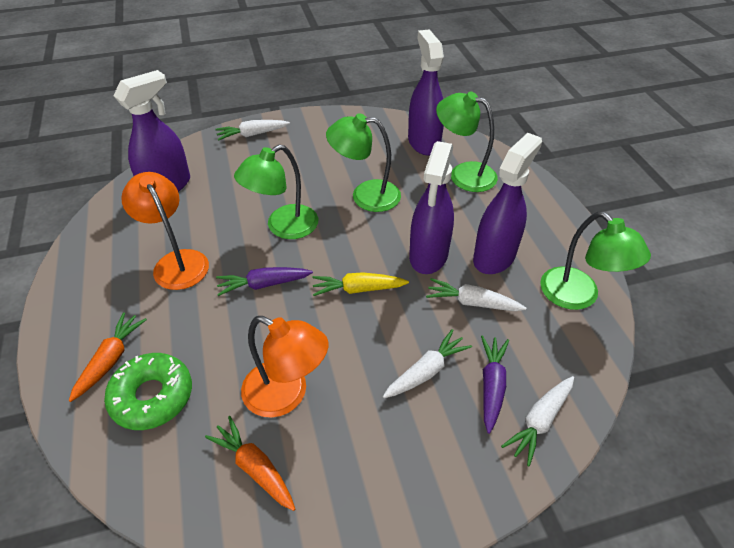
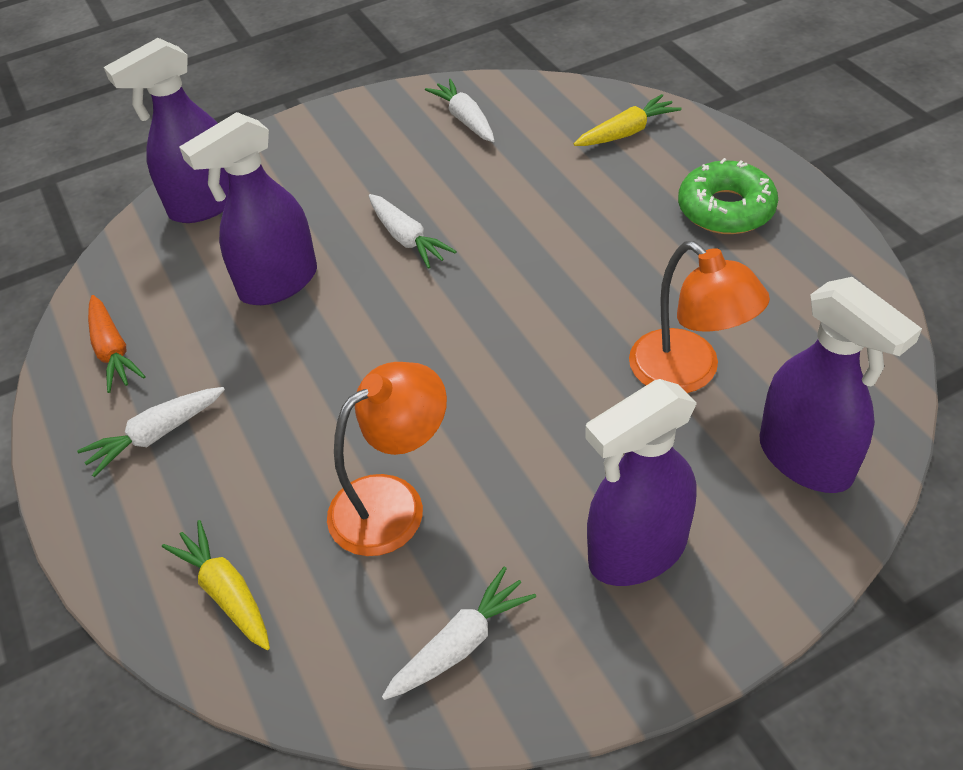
green lamp: 4 -> 0
orange carrot: 2 -> 1
purple carrot: 2 -> 0
yellow carrot: 1 -> 2

